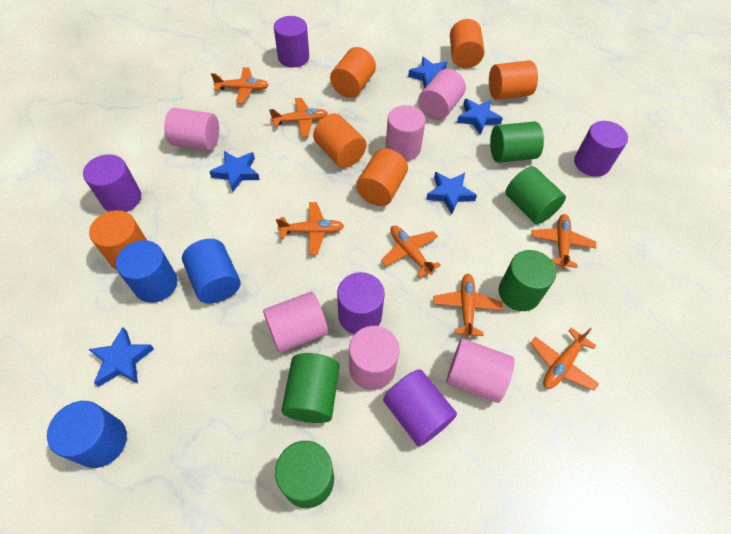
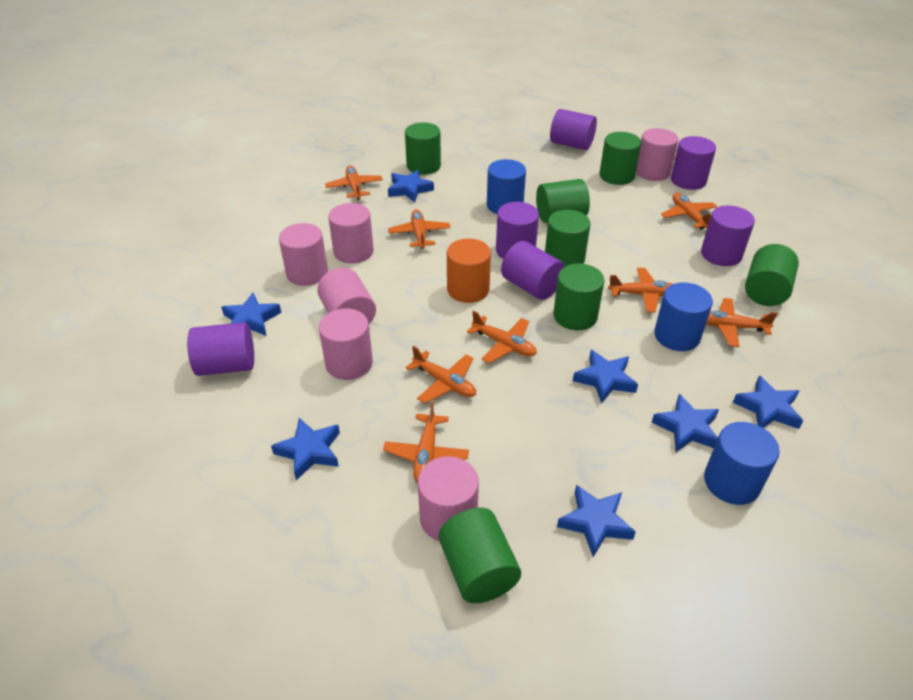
blue star: 5 -> 7
green cylinder: 5 -> 7
orange cylinder: 6 -> 1
orange plane: 7 -> 8
purple cylinder: 5 -> 6

